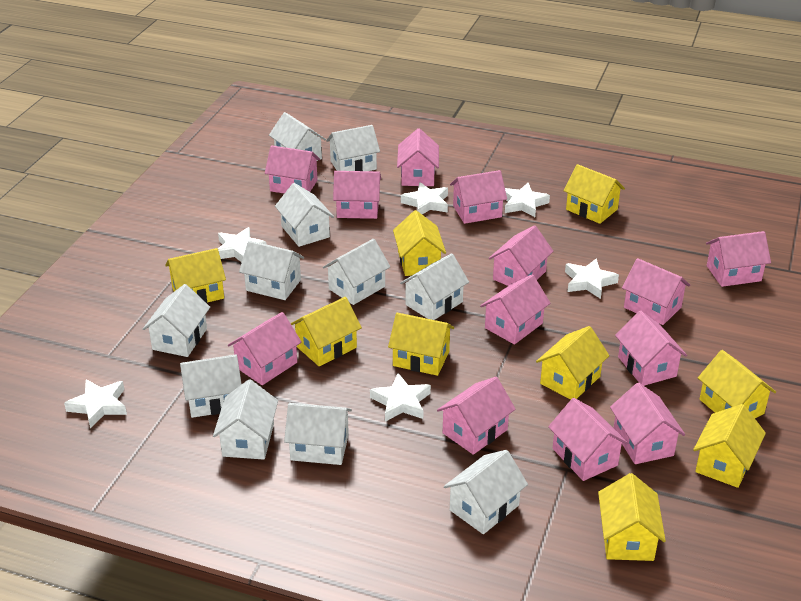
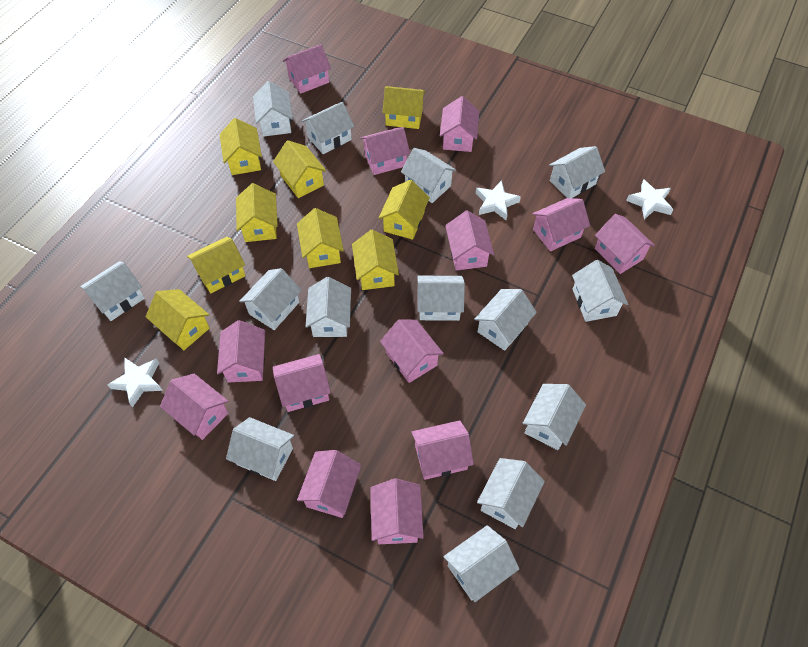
white house: 11 -> 14
white star: 6 -> 3

